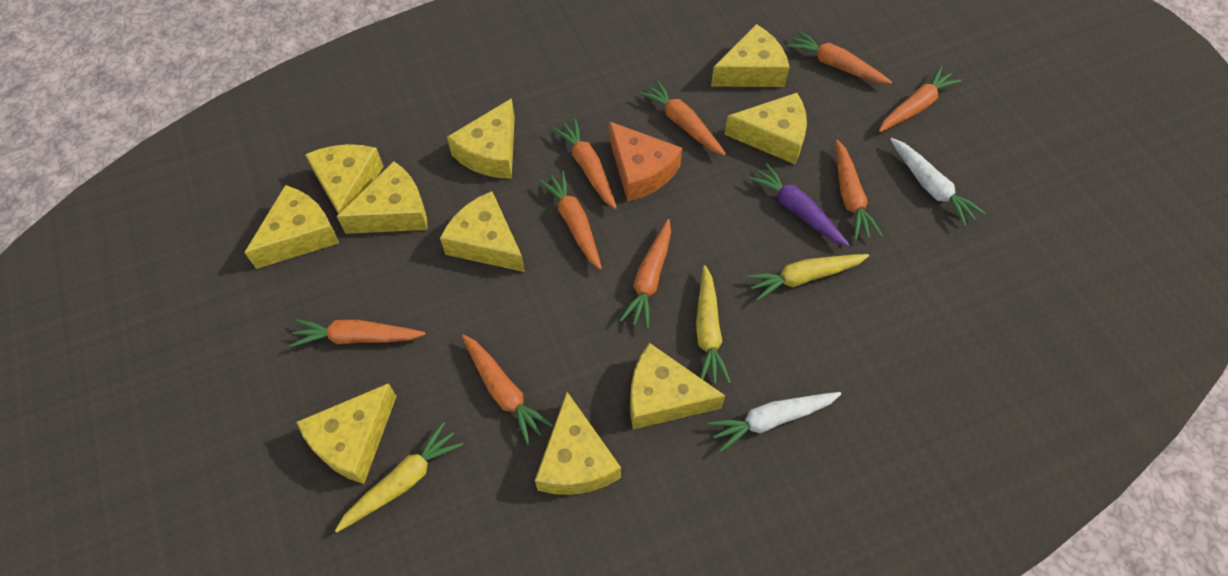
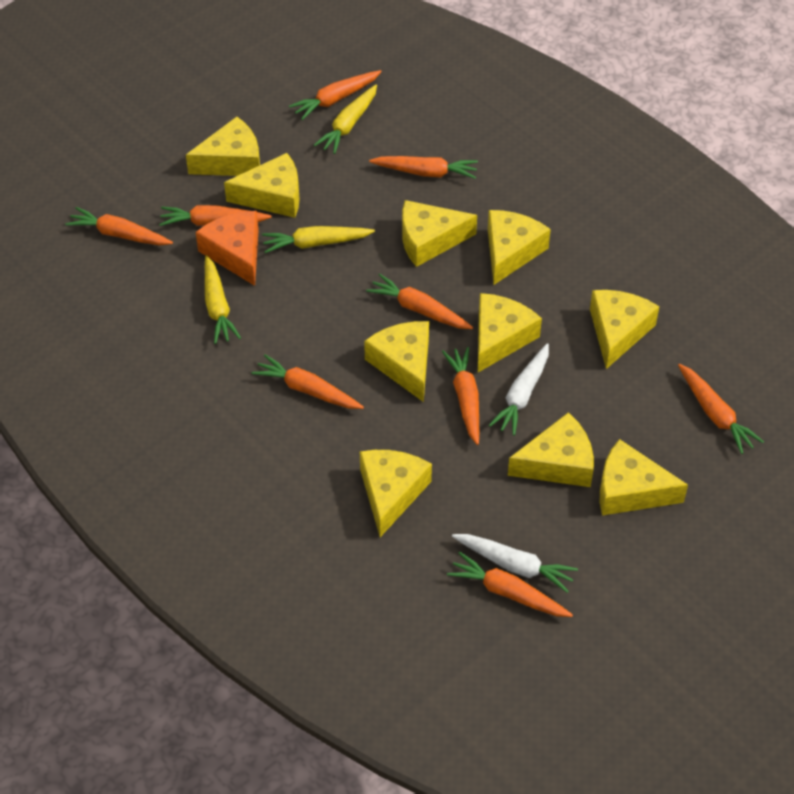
purple carrot: 1 -> 0

